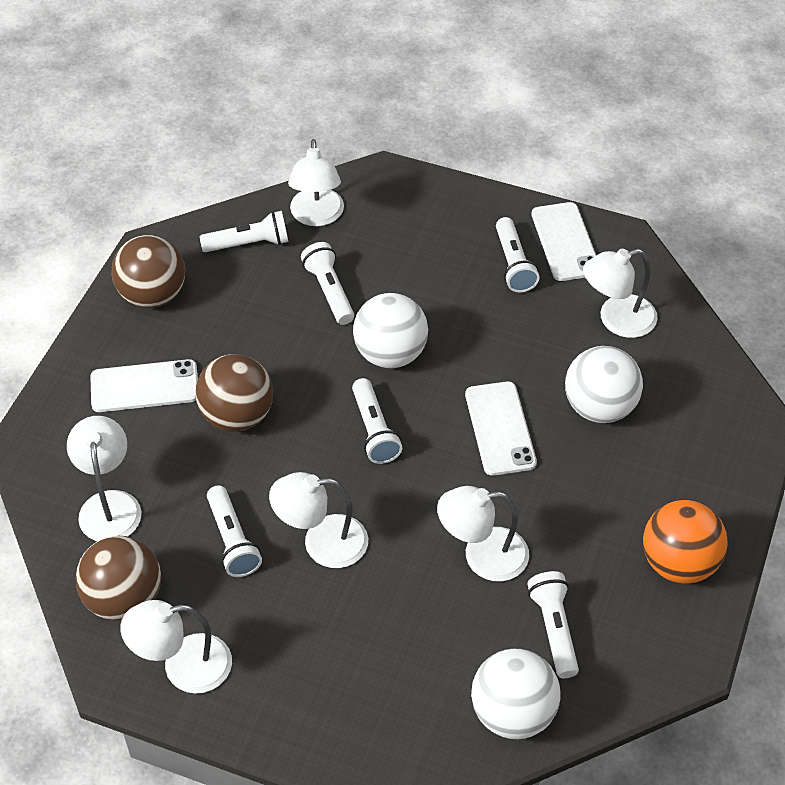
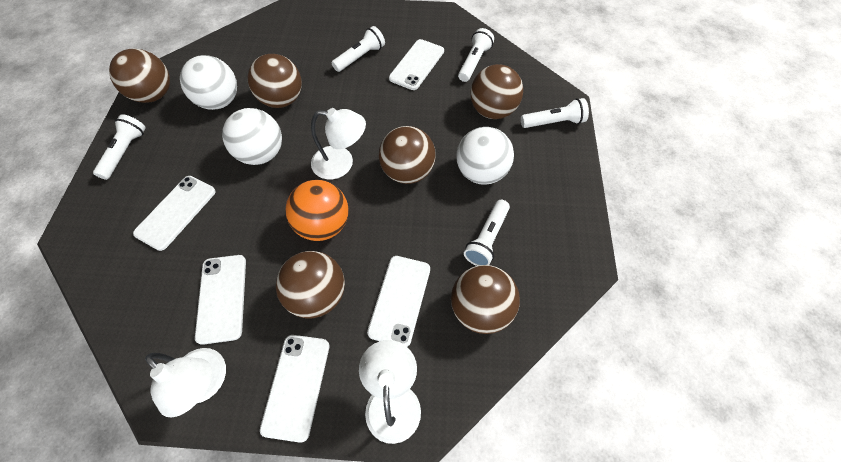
brown ball: 3 -> 6
white flashlight: 6 -> 5
white lamp: 6 -> 3
white phone: 3 -> 5

